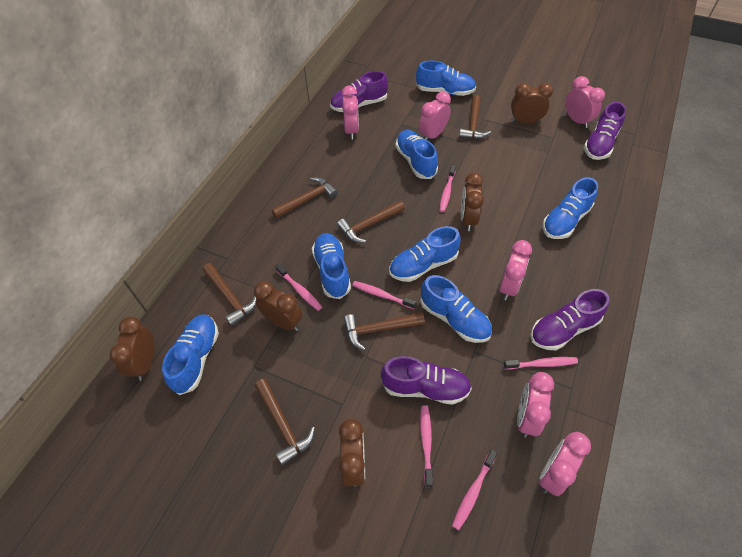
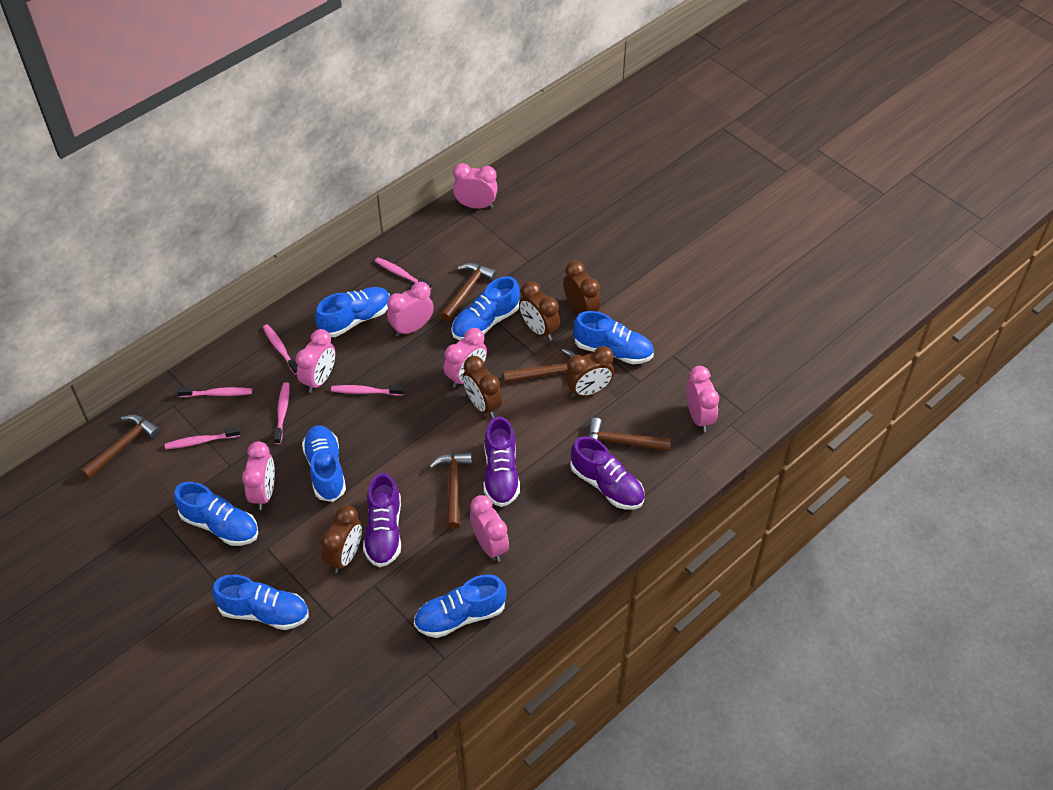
brown hammer: 6 -> 5
pink clock: 6 -> 7
purple shoe: 4 -> 3

